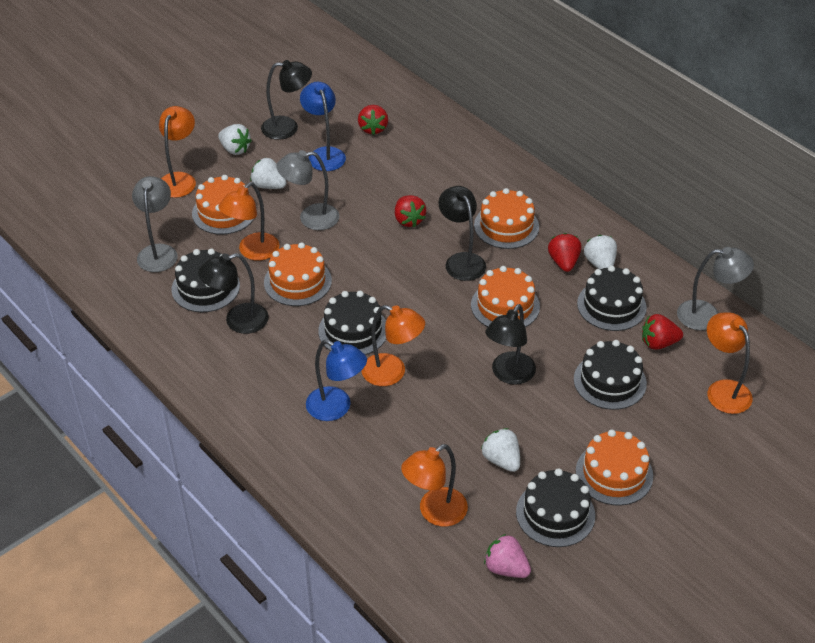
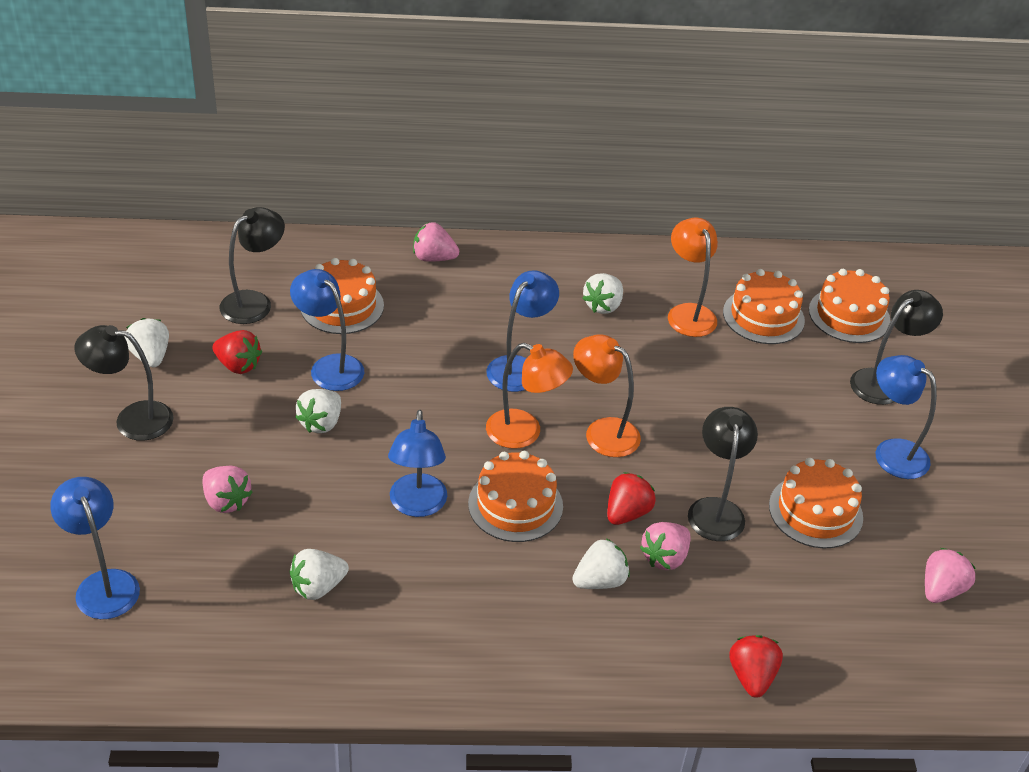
black cake: 5 -> 0
blue lamp: 2 -> 5
grey lamp: 3 -> 0
orange lamp: 5 -> 3
pink strawberry: 1 -> 4
red strawberry: 4 -> 3
white strawberry: 4 -> 5

